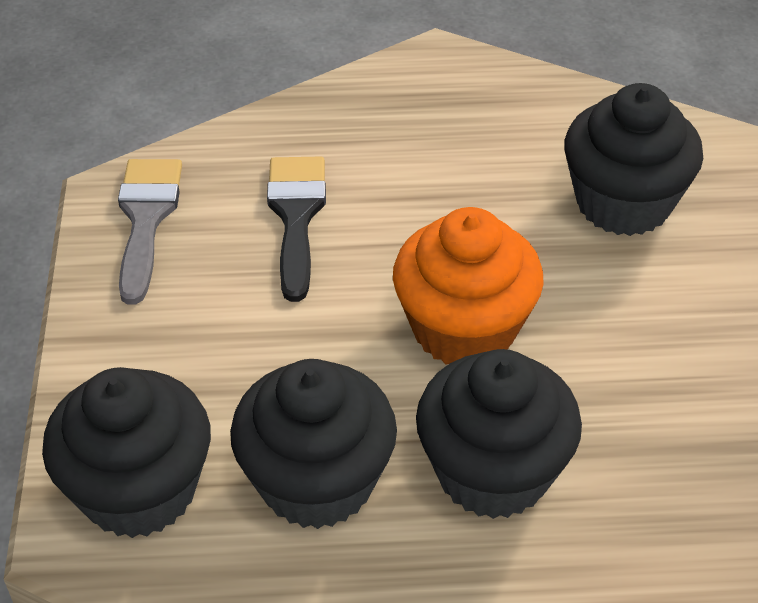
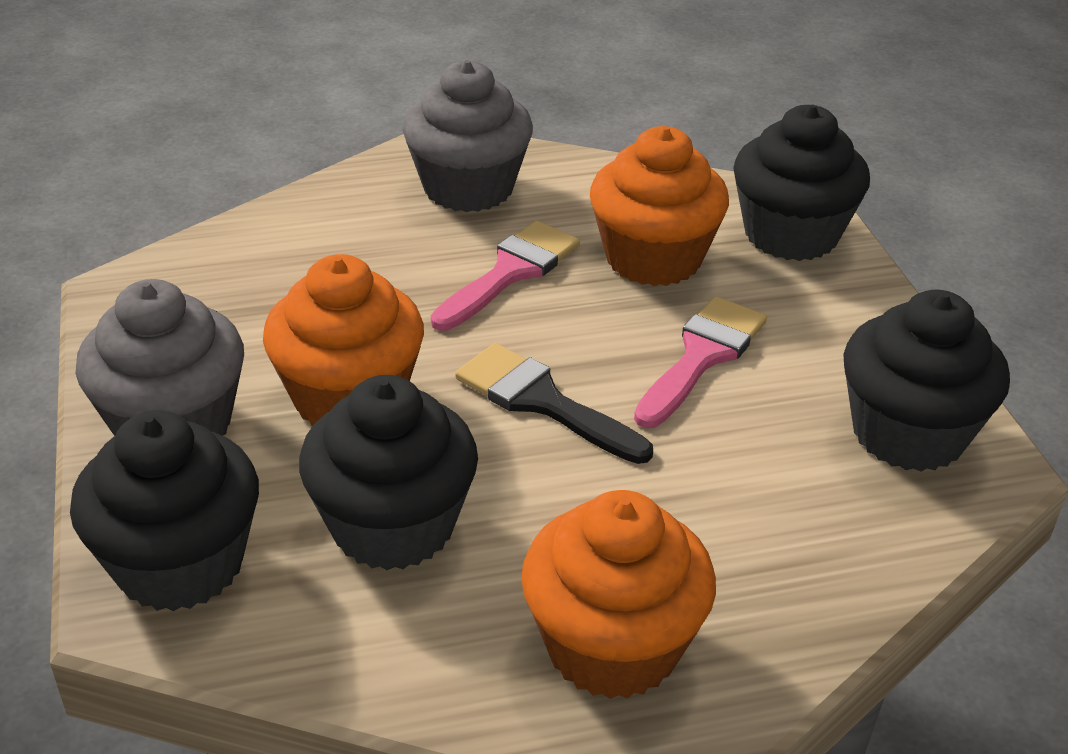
grey brush: 1 -> 0
grey cupcake: 0 -> 2
orange cupcake: 1 -> 3
pink brush: 0 -> 2

